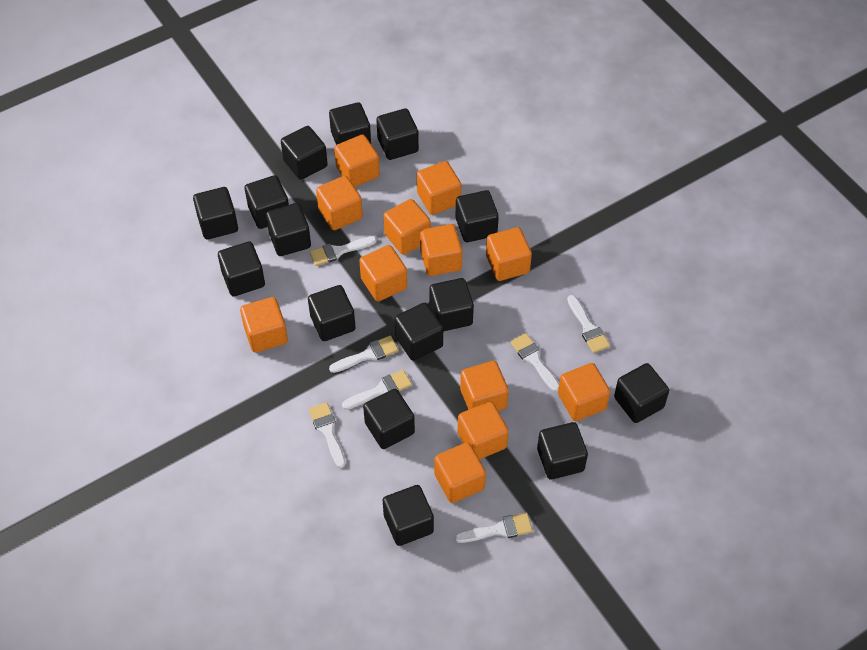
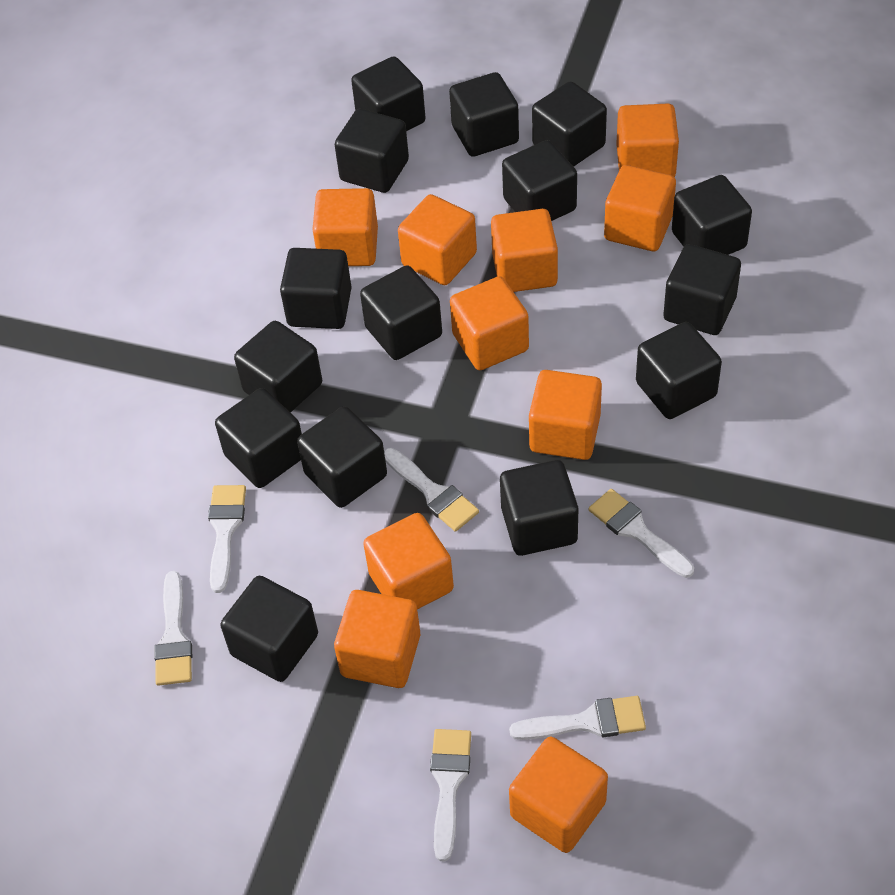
orange cube: 12 -> 10
white brush: 7 -> 6

